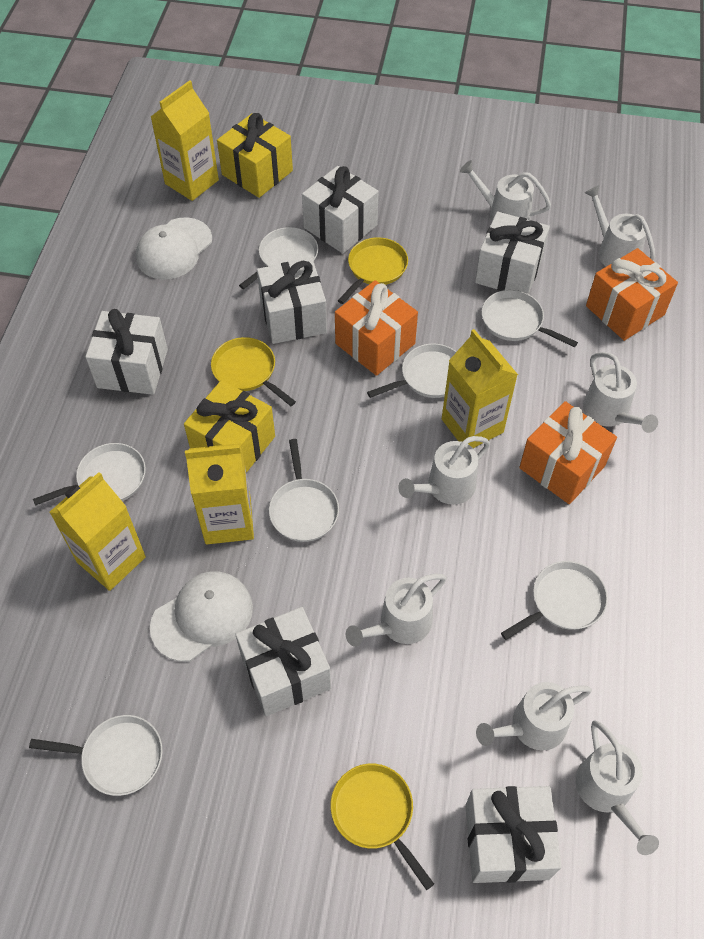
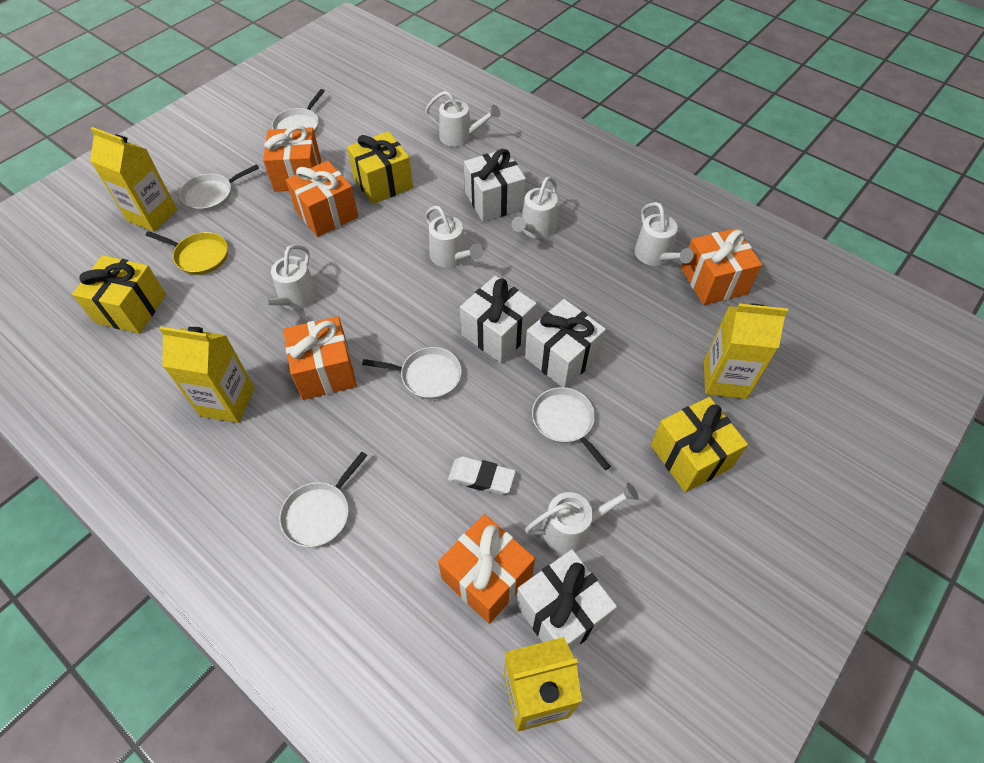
orange gift: 3 -> 5
white cap: 2 -> 0
white eraser: 0 -> 1
white gift: 6 -> 4
white pan: 7 -> 5
white watering can: 7 -> 6
yellow gift: 2 -> 3
yellow pan: 3 -> 1

